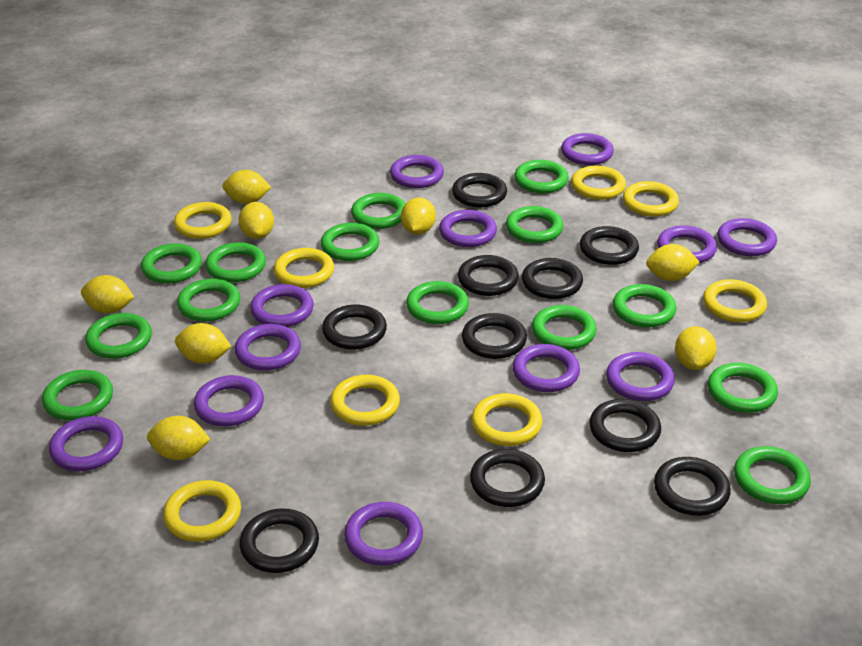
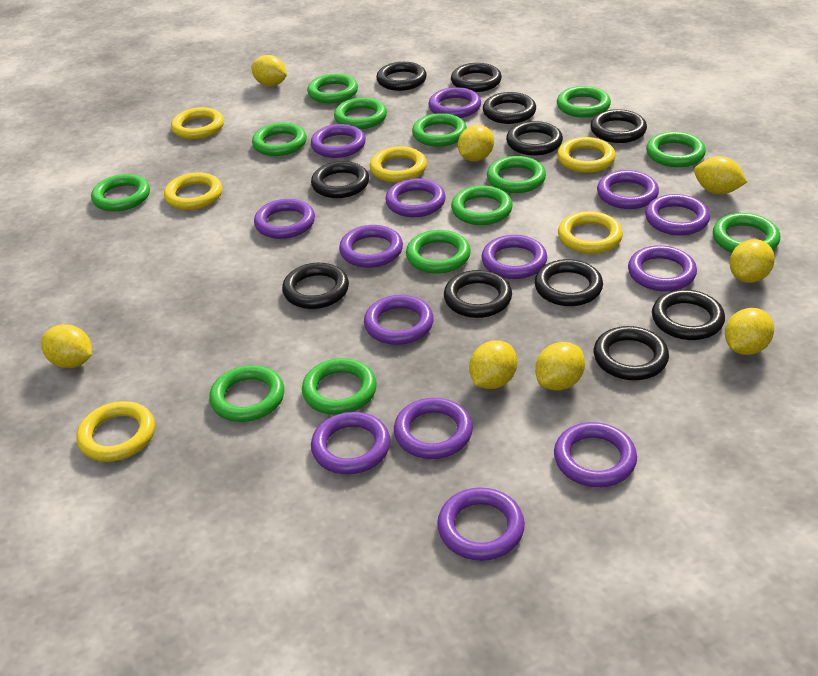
black ring: 10 -> 11
green ring: 14 -> 13
purple ring: 12 -> 14
yellow ring: 8 -> 6

